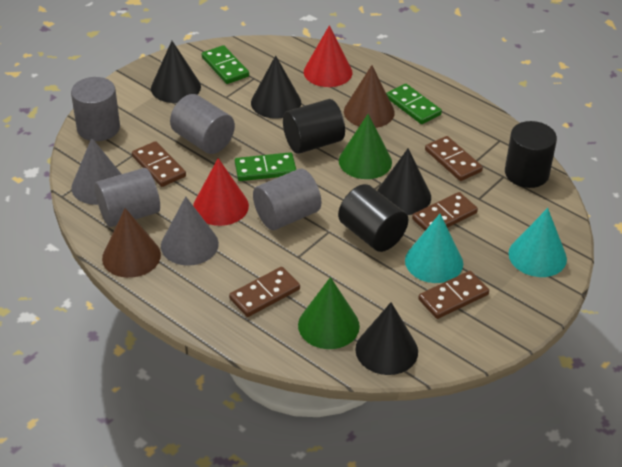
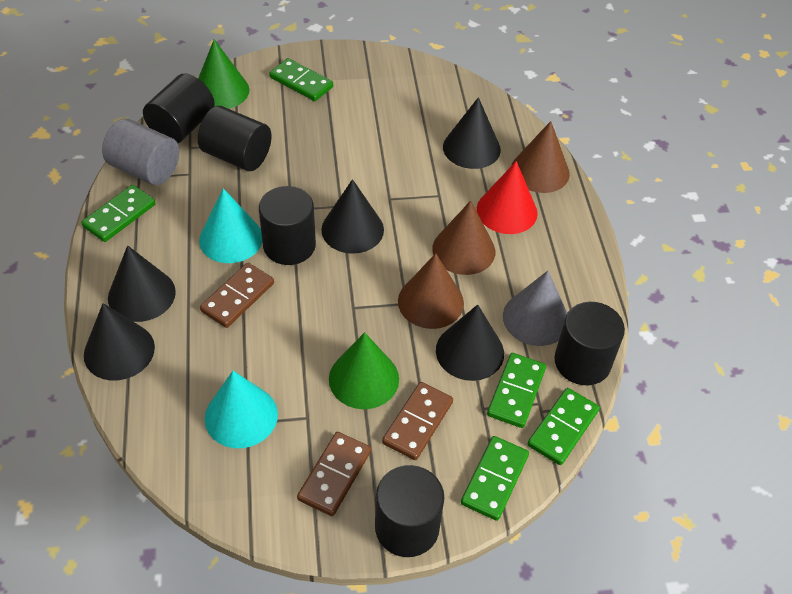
black cone: 4 -> 5
black cylinder: 3 -> 5
brown cone: 2 -> 3
brown domino: 5 -> 3
green domino: 3 -> 5
grey cone: 2 -> 1
grey cylinder: 4 -> 1
red cone: 2 -> 1

